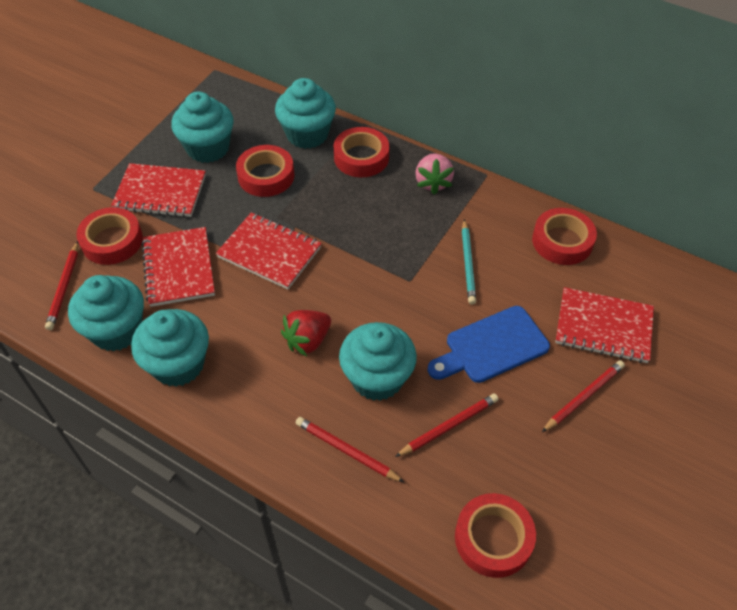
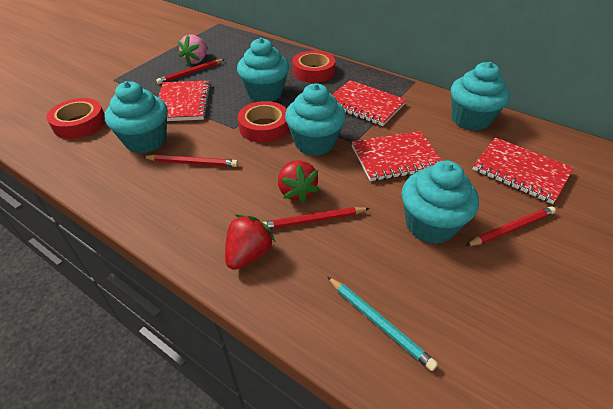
blue cutting board: 1 -> 0
red strawberry: 1 -> 2
red tape: 5 -> 3

